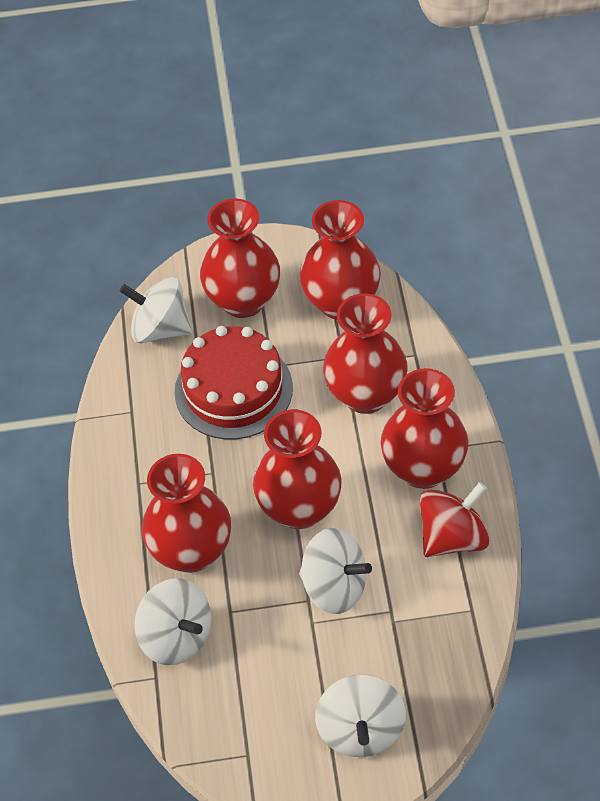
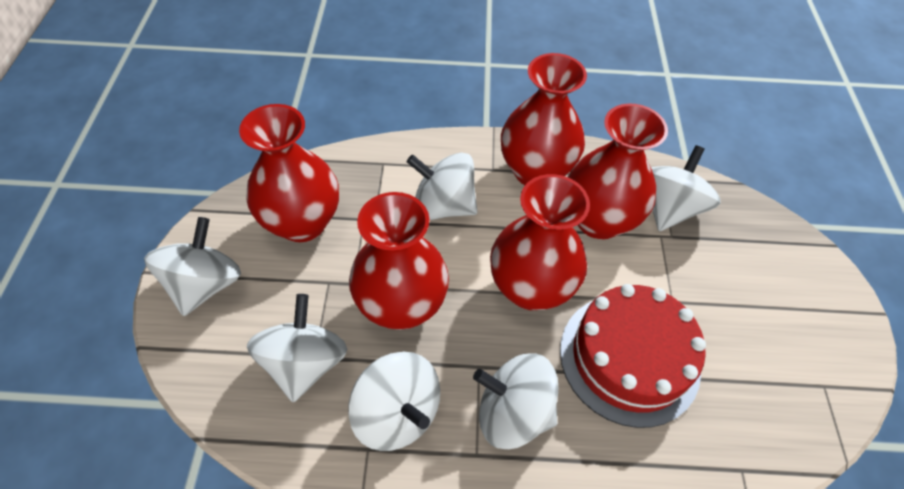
red spinning top: 1 -> 0
red vase: 6 -> 5
white spinning top: 4 -> 6

